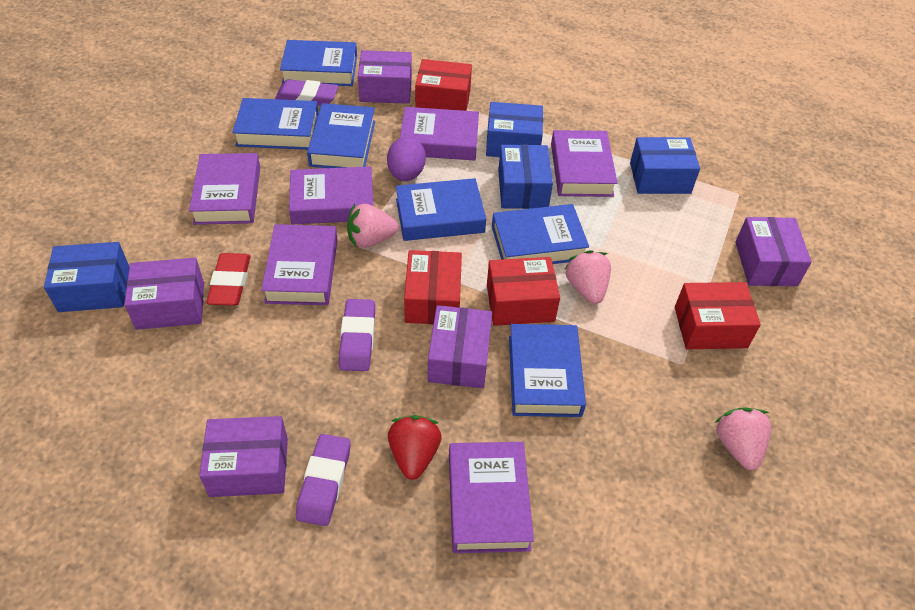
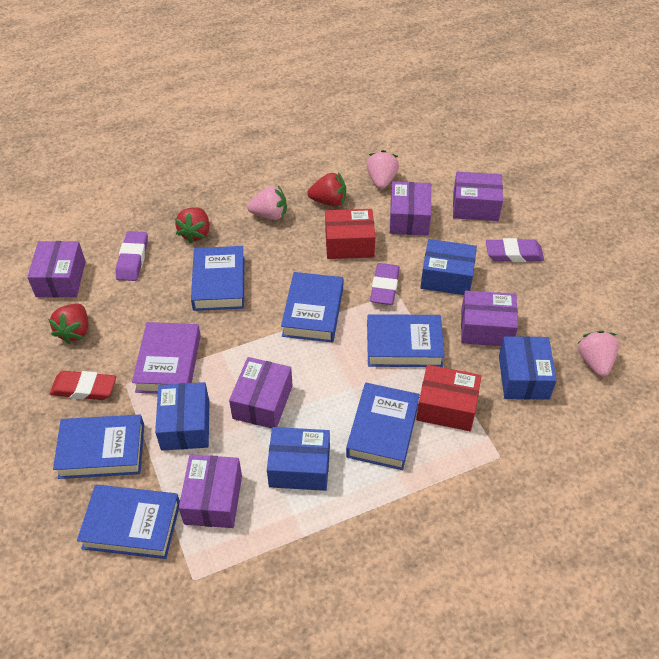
purple book: 6 -> 1
purple box: 5 -> 6
purple egg: 1 -> 0
red box: 4 -> 2
red strawberry: 1 -> 3

